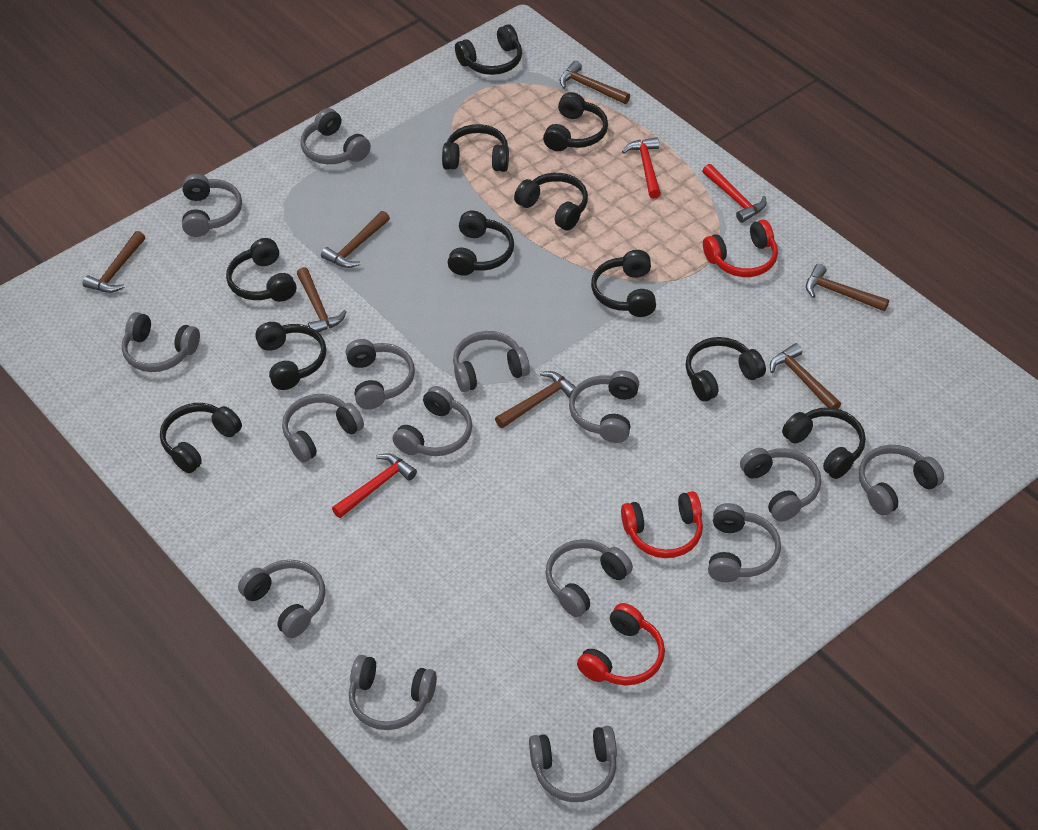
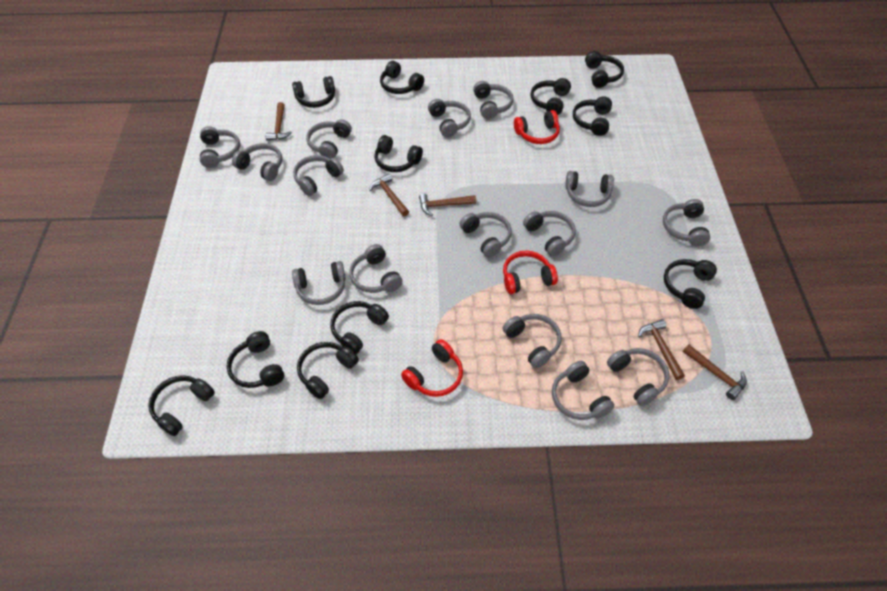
brown hammer: 7 -> 5
red hammer: 3 -> 0

